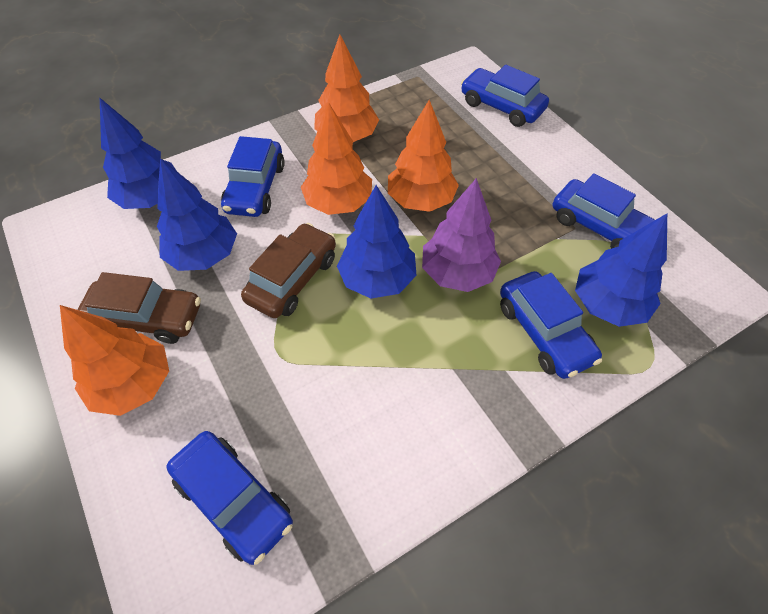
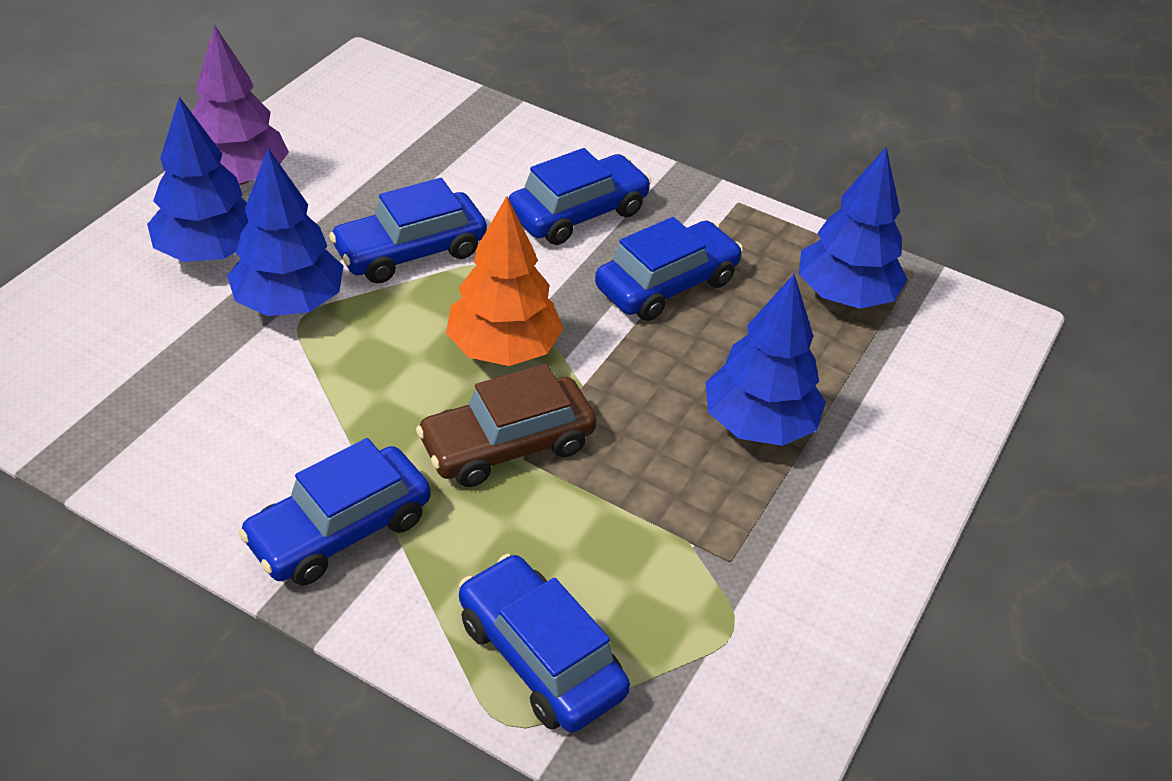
brown car: 2 -> 1
orange tree: 4 -> 1

